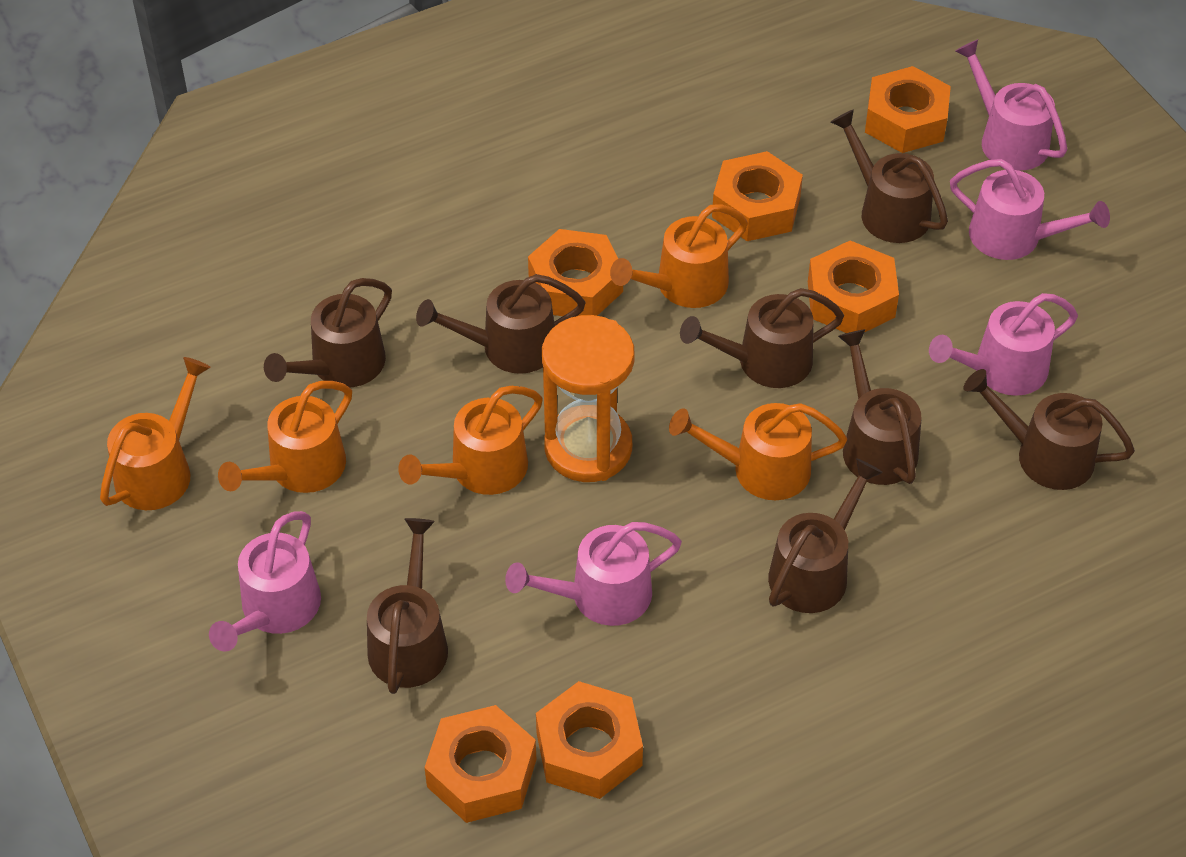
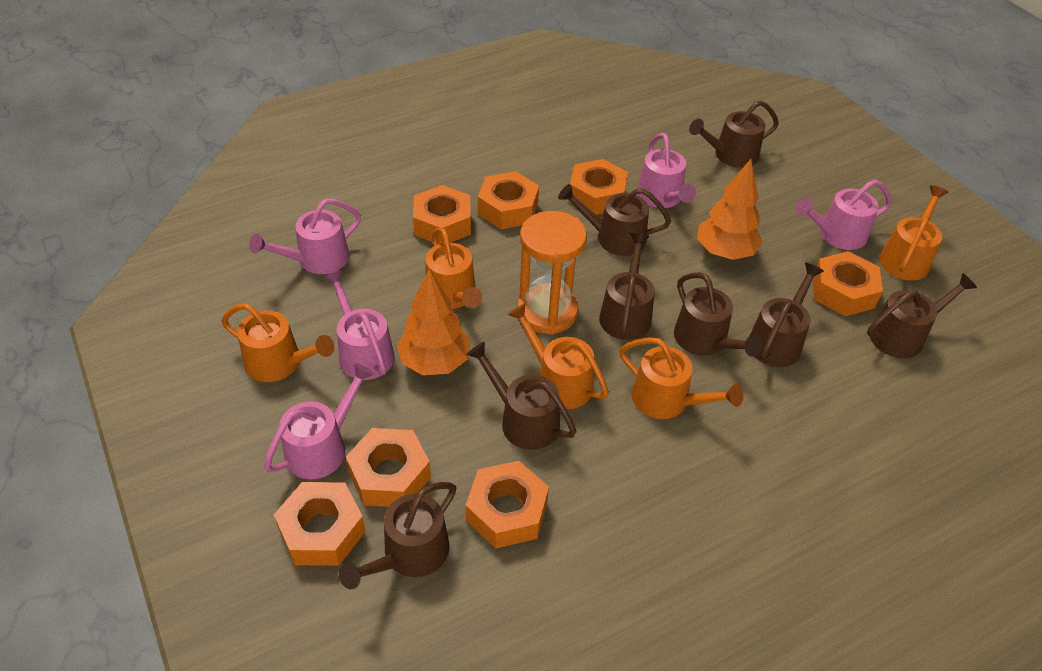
orange nut: 6 -> 7
orange tree: 0 -> 2

